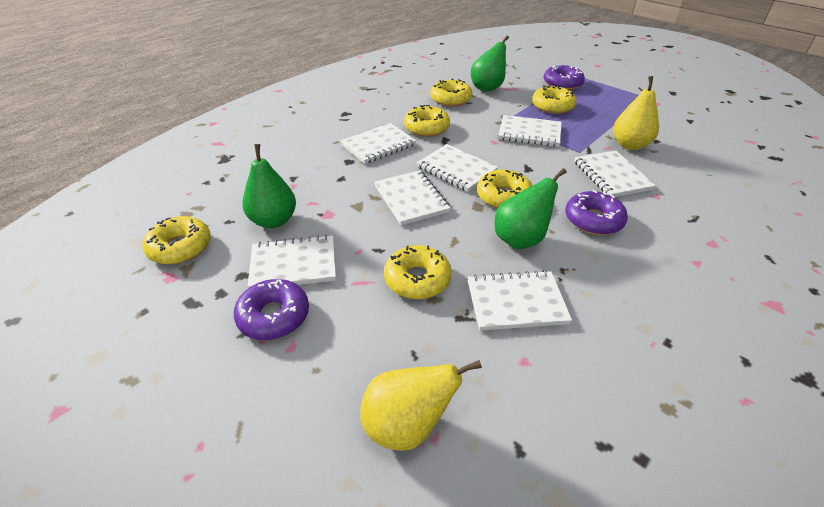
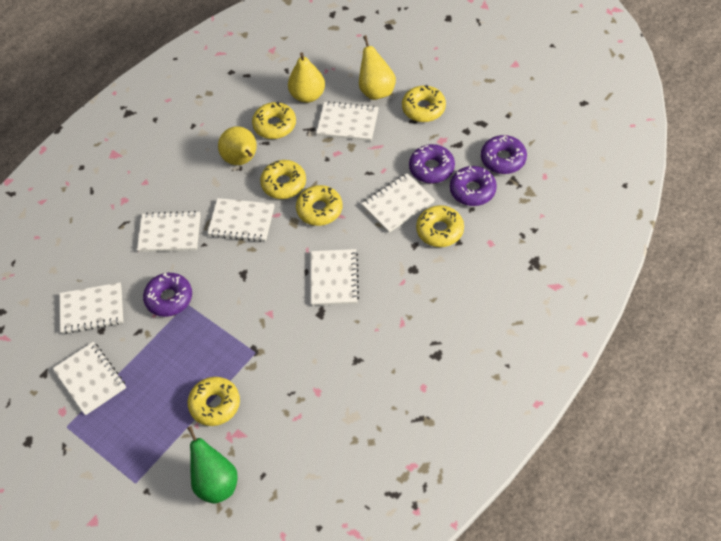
green pear: 3 -> 1
purple donut: 3 -> 4
yellow pear: 2 -> 3

